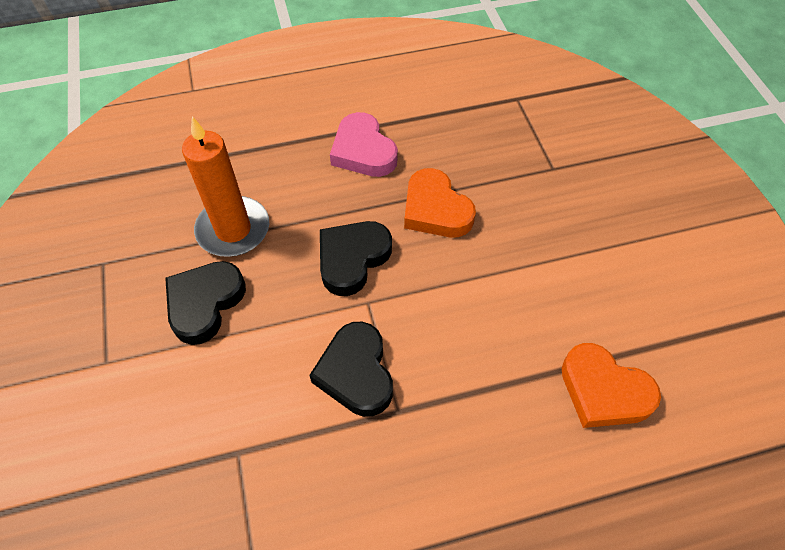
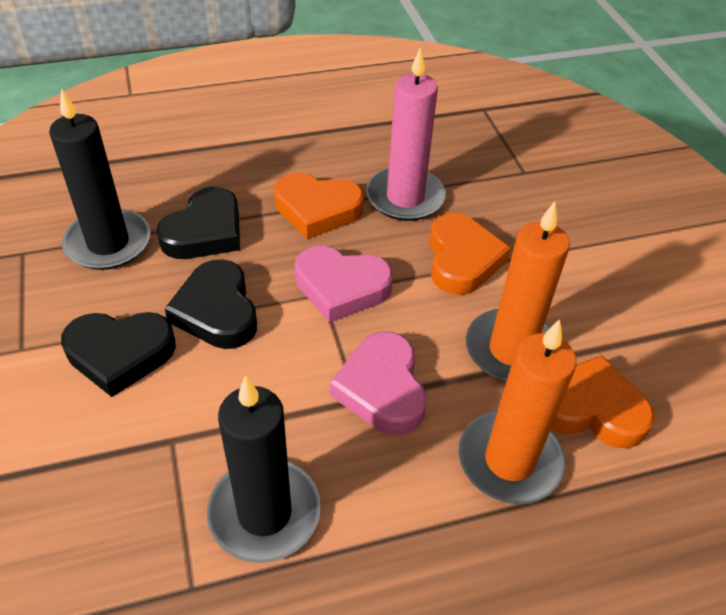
black candle: 0 -> 2
orange candle: 1 -> 2
orange heart: 2 -> 3
pink candle: 0 -> 1
pink heart: 1 -> 2

